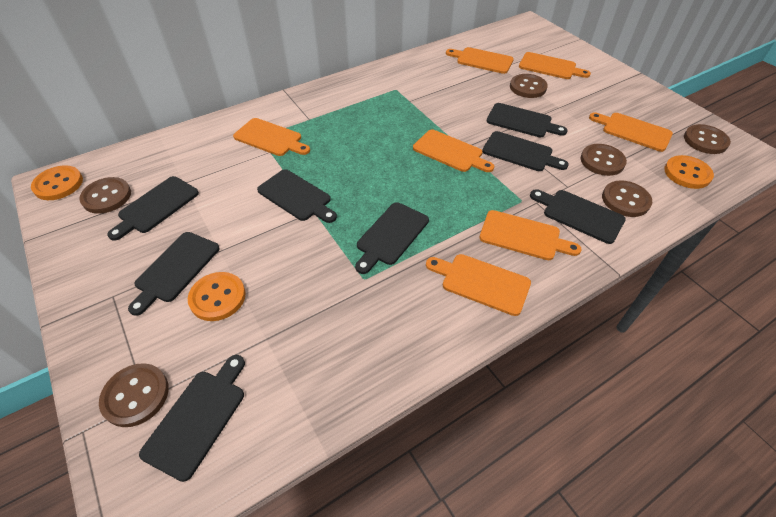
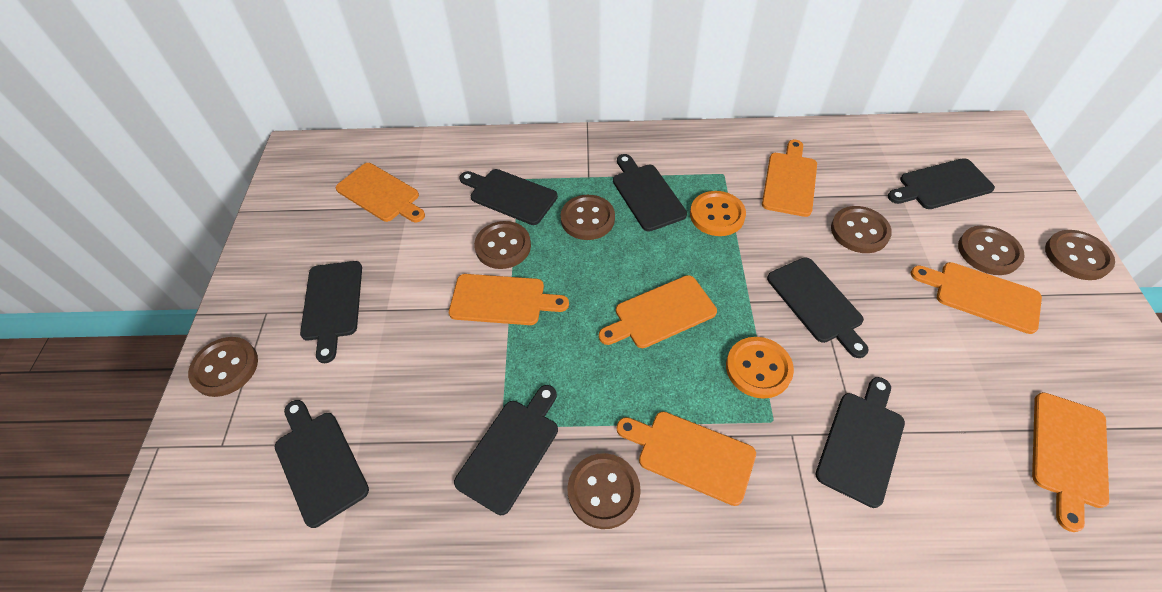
brown button: 6 -> 7
orange button: 3 -> 2

